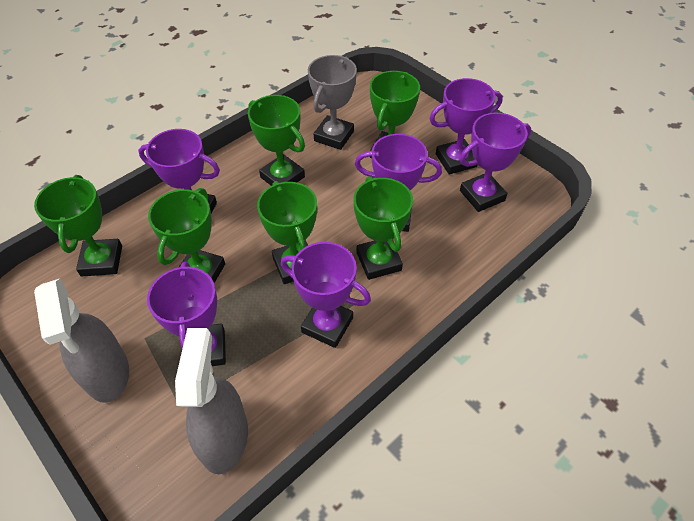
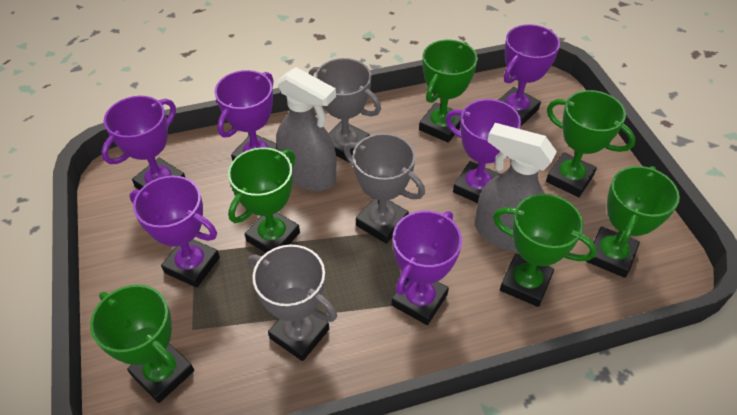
grey trophy: 1 -> 3

